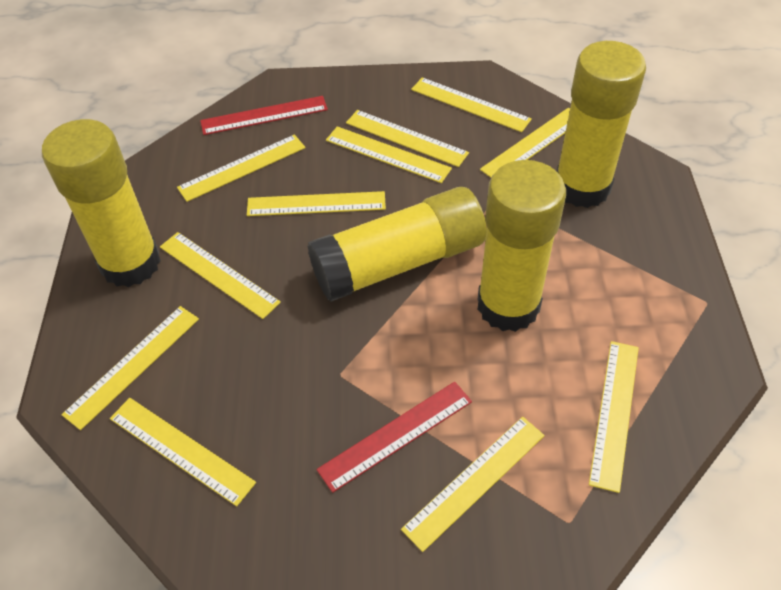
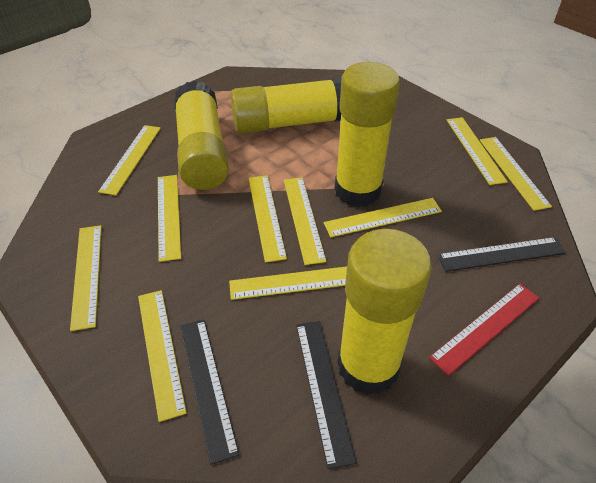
black ruler: 0 -> 3
red ruler: 2 -> 1
yellow ruler: 11 -> 10

